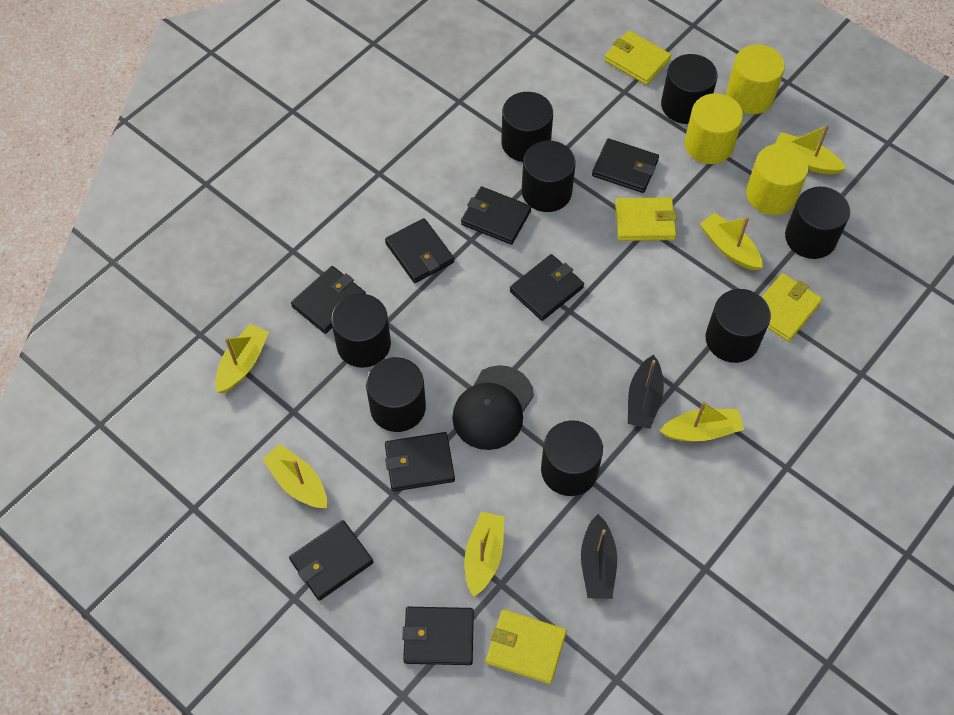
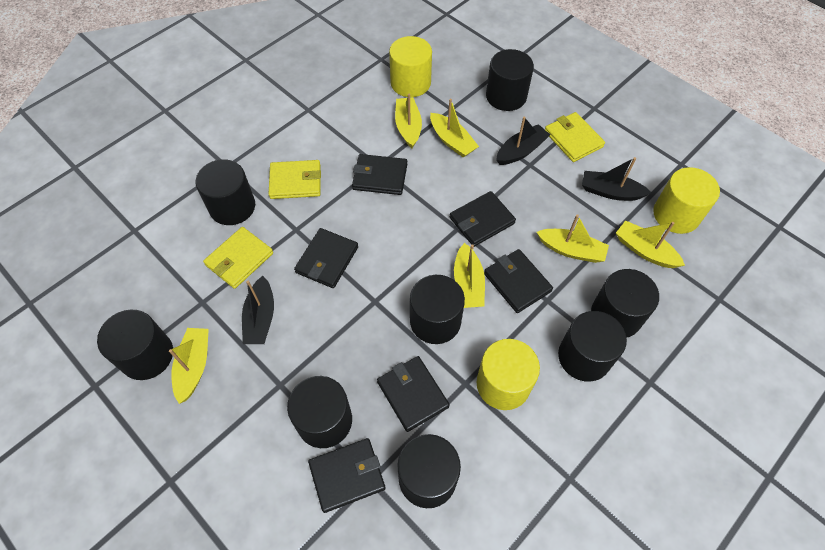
black boat: 2 -> 3
black cap: 1 -> 0
black wallet: 8 -> 6
yellow wallet: 4 -> 3

